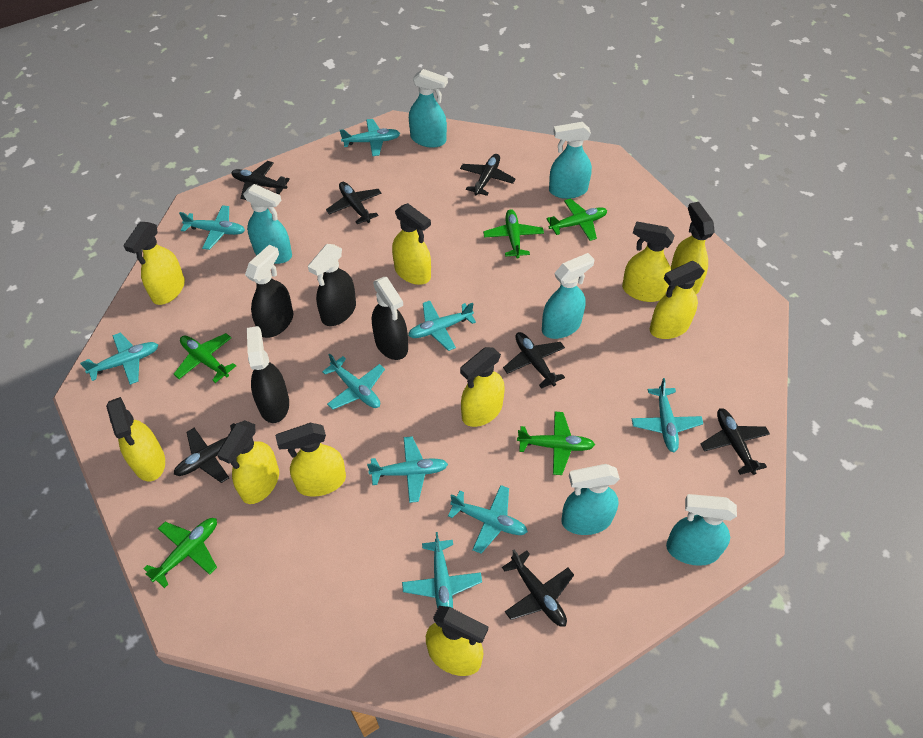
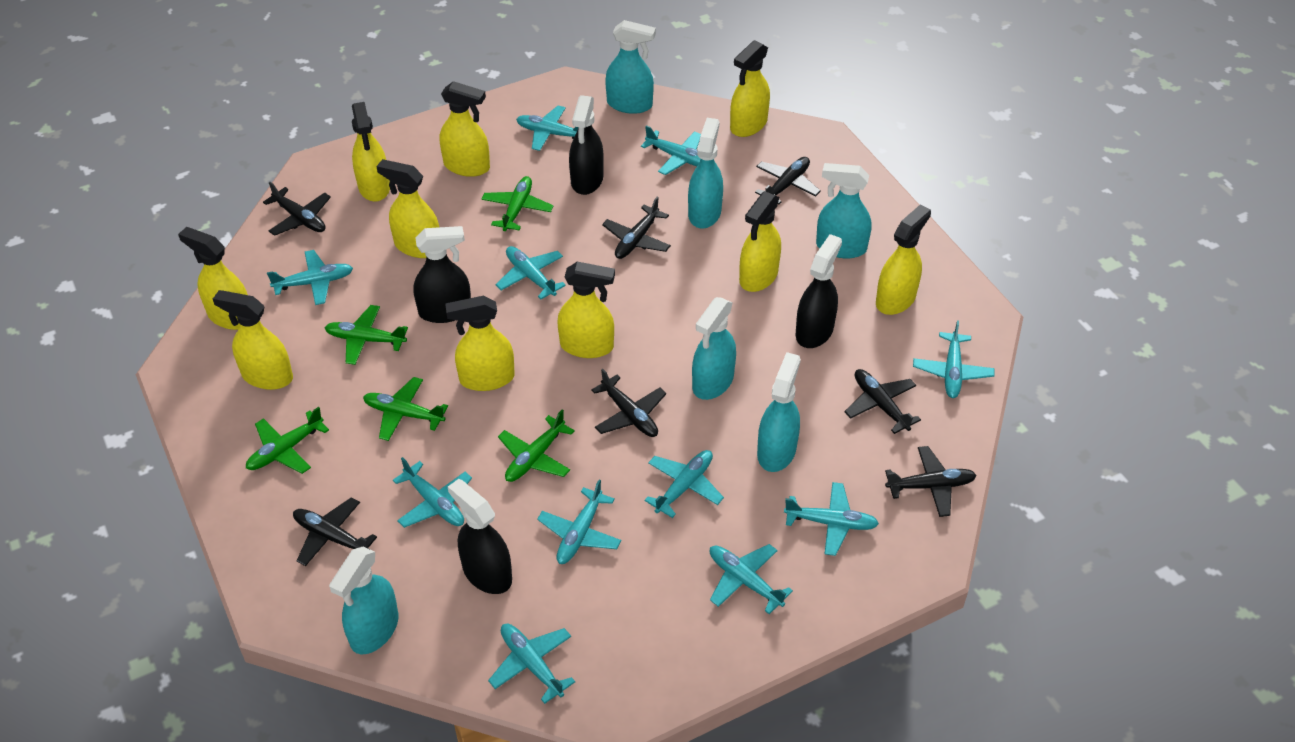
turquoise plane: 9 -> 11

